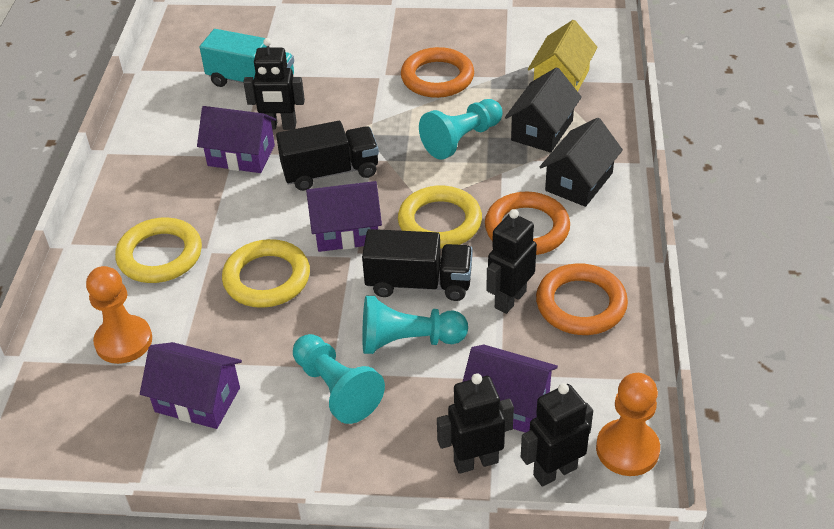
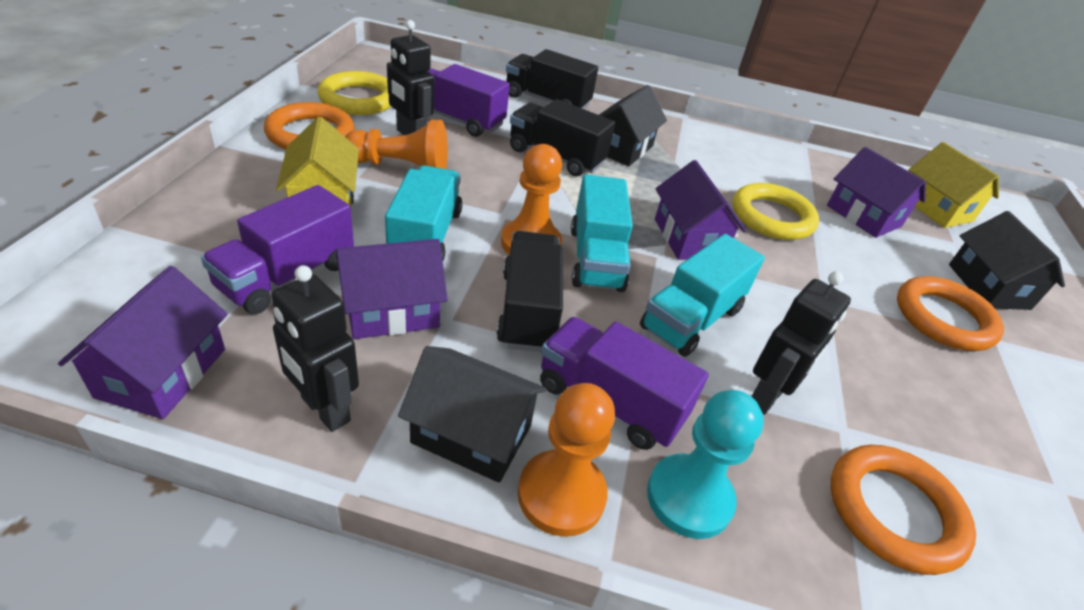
black house: 2 -> 3
black robot: 4 -> 3
black truck: 2 -> 3
orange pawn: 2 -> 3
purple truck: 0 -> 3
turquoise pawn: 3 -> 1
turquoise truck: 1 -> 3
yellow house: 1 -> 2
yellow ring: 3 -> 2

